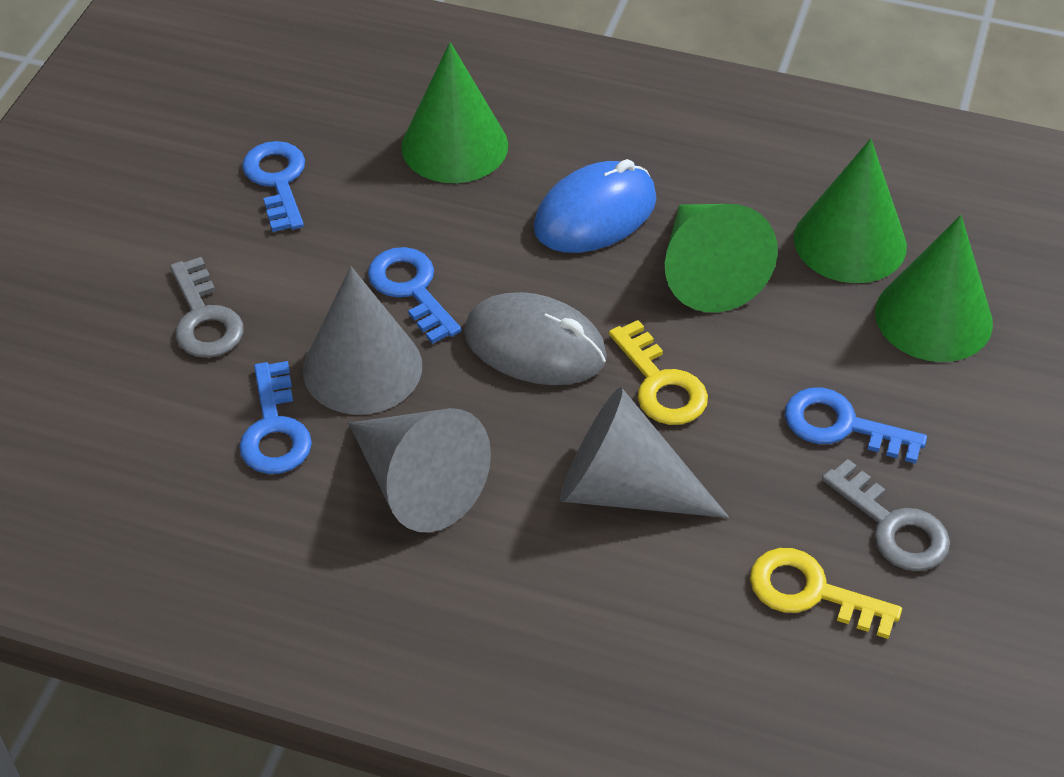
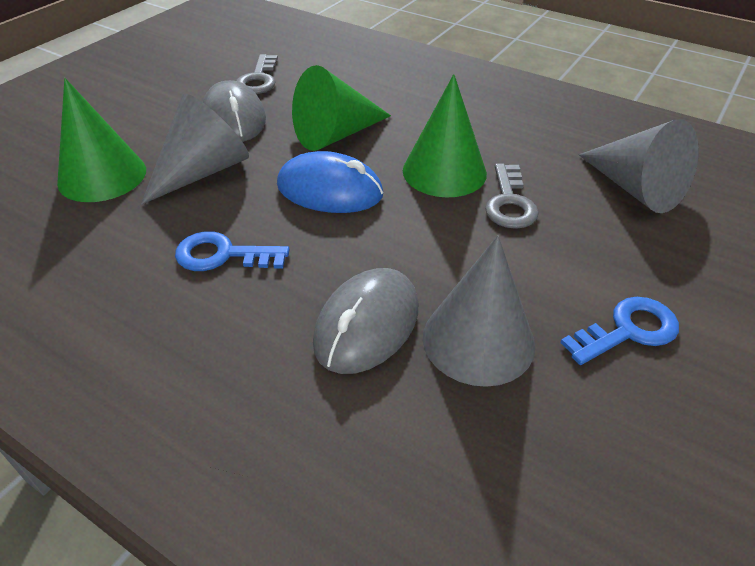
blue key: 4 -> 2
green cone: 4 -> 3
grey mouse: 1 -> 2
yellow key: 2 -> 0

